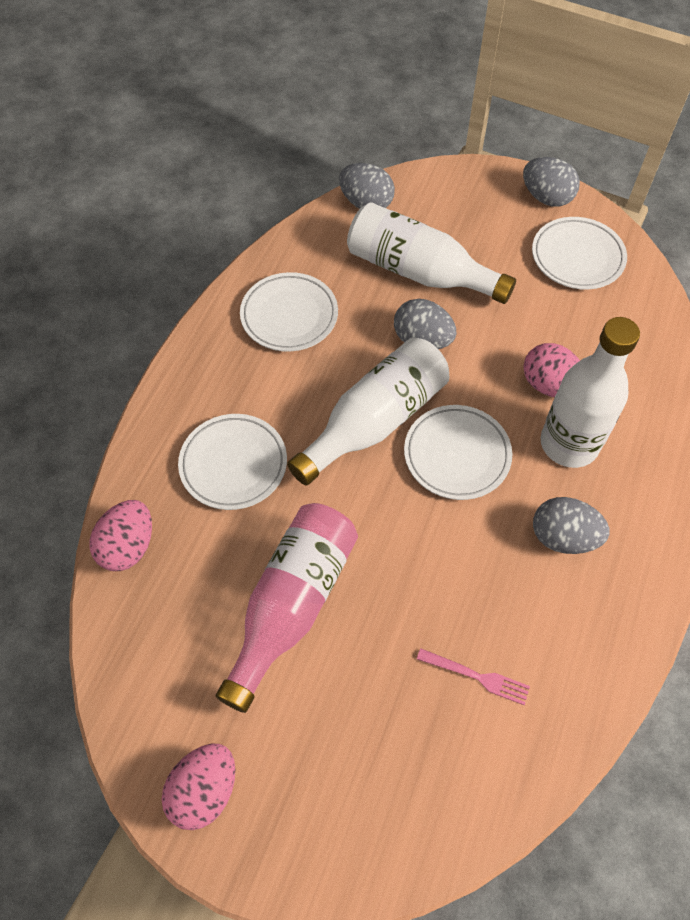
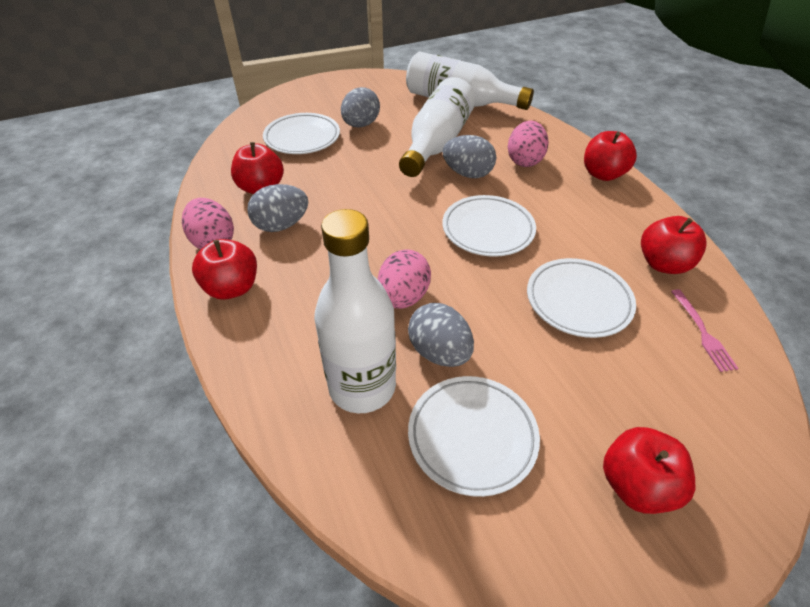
pink bottle: 1 -> 0
red apple: 0 -> 5

